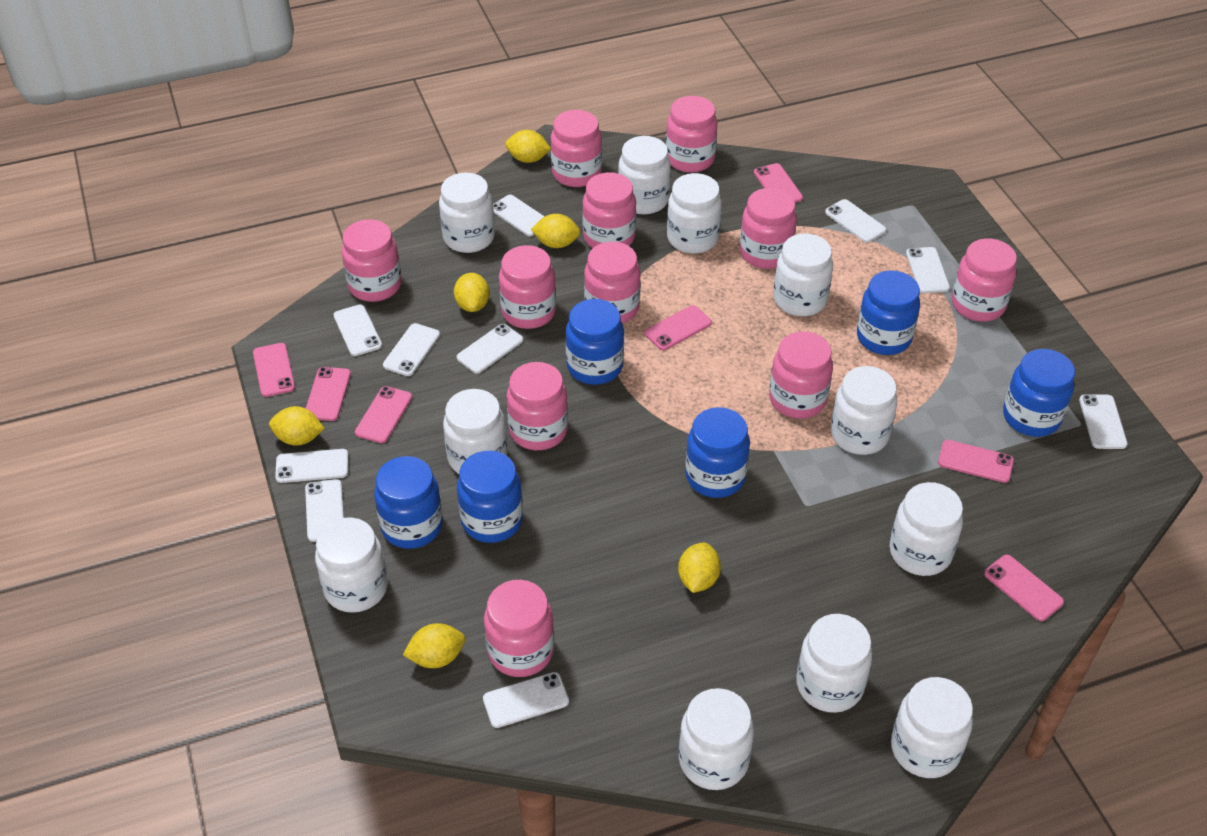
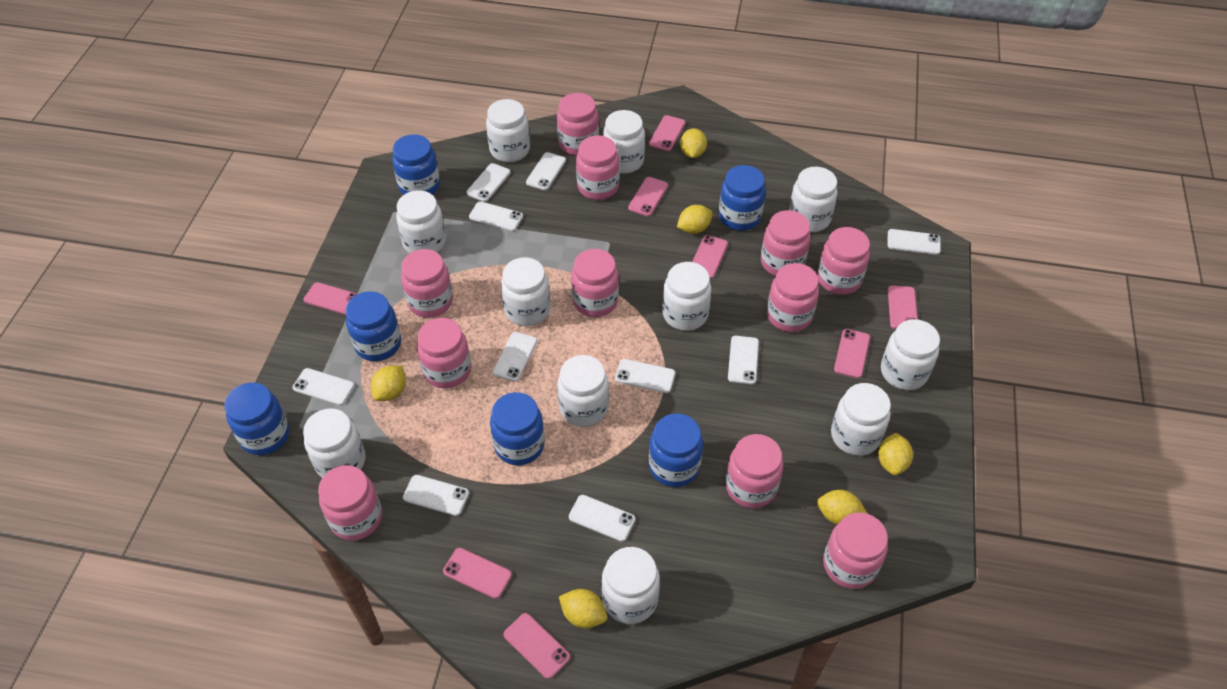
pink phone: 7 -> 8

